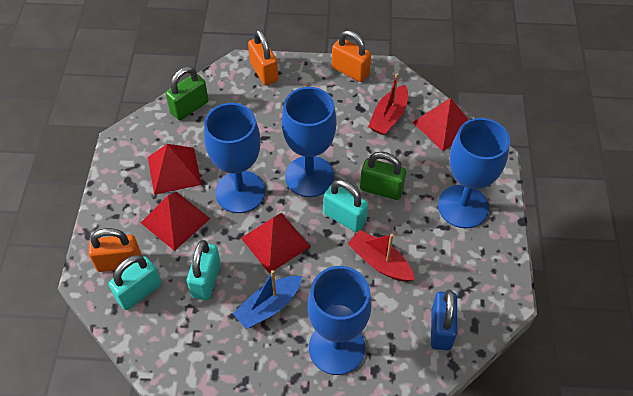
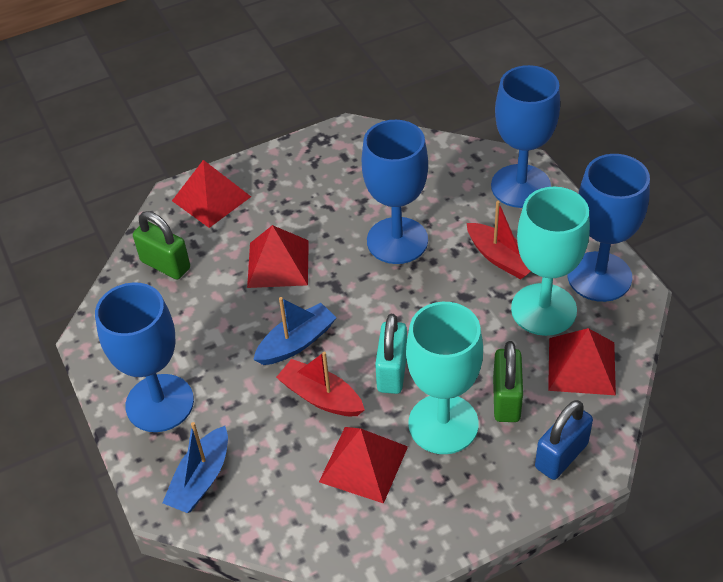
blue boat: 1 -> 2
orange padlock: 3 -> 0
turquoise goblet: 0 -> 2
turquoise padlock: 3 -> 1

